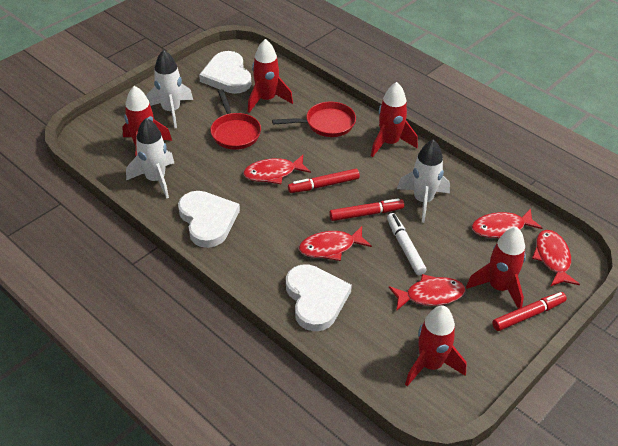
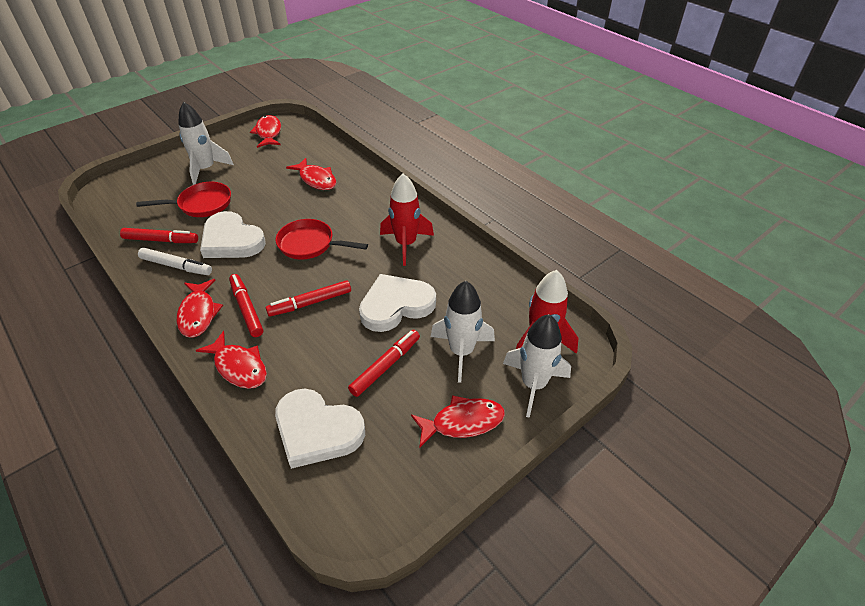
red marker: 3 -> 4
red rocket: 5 -> 2

